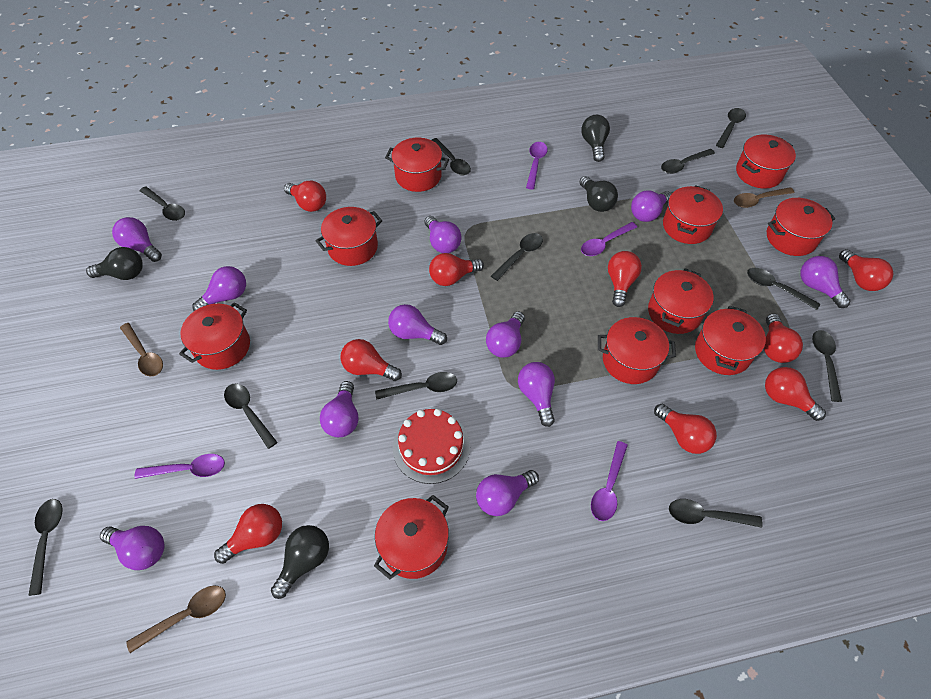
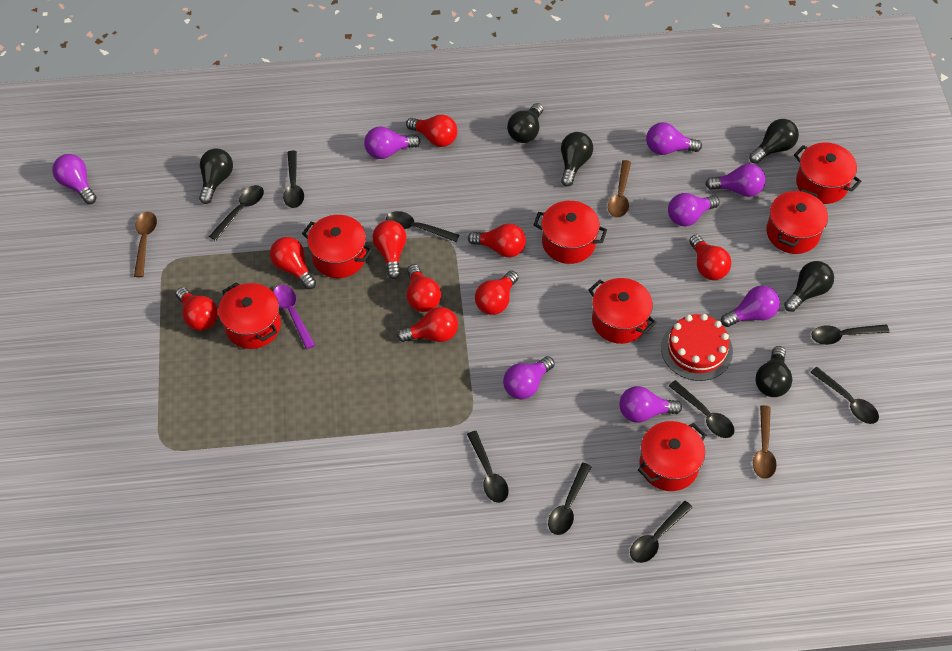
black light bulb: 4 -> 6
black spoon: 11 -> 9
purple light bulb: 11 -> 8
purple spoon: 4 -> 1
red pot: 10 -> 7

